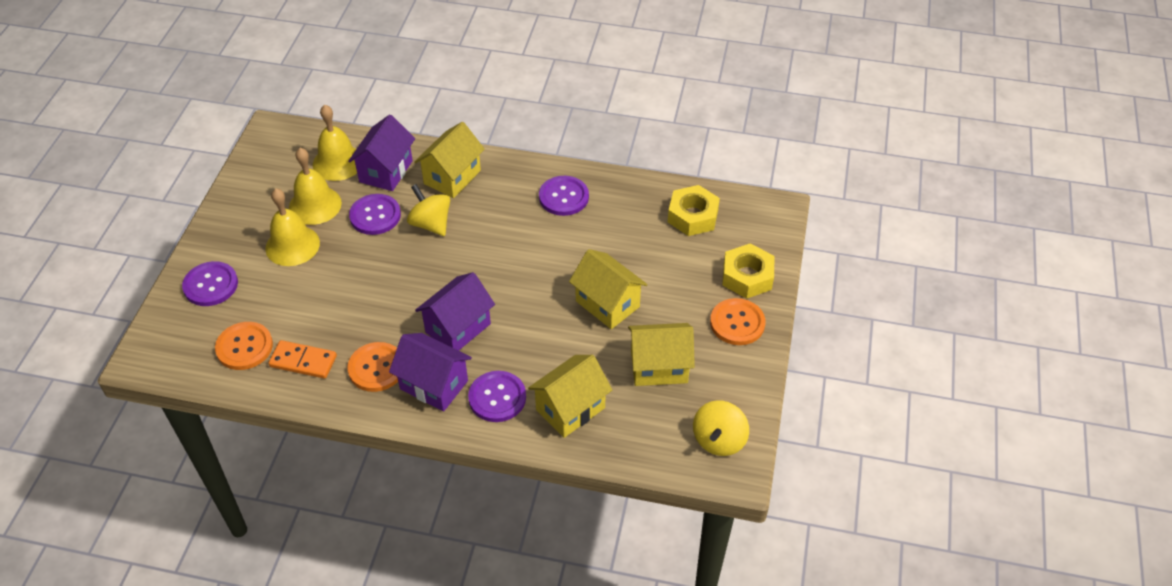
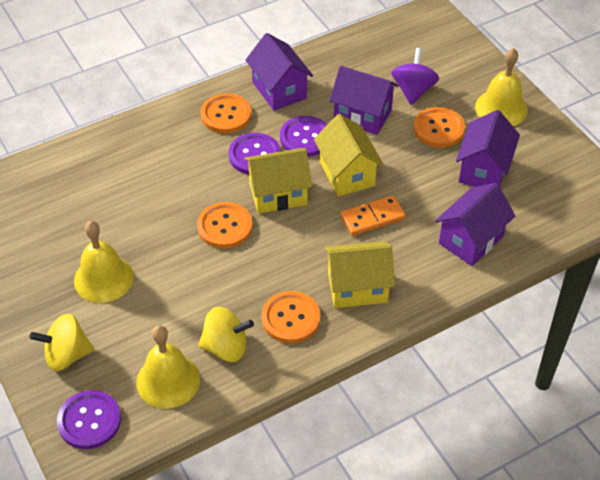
orange button: 3 -> 4
purple button: 4 -> 3
purple house: 3 -> 4
purple spinning top: 0 -> 1
yellow house: 4 -> 3
yellow nut: 2 -> 0

